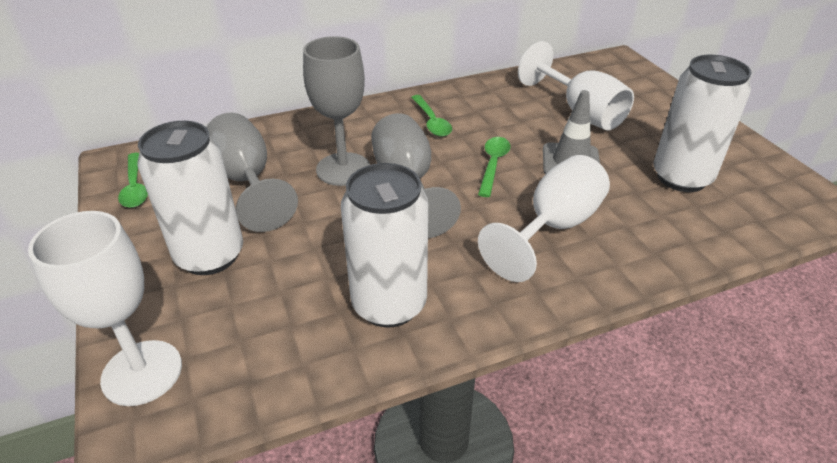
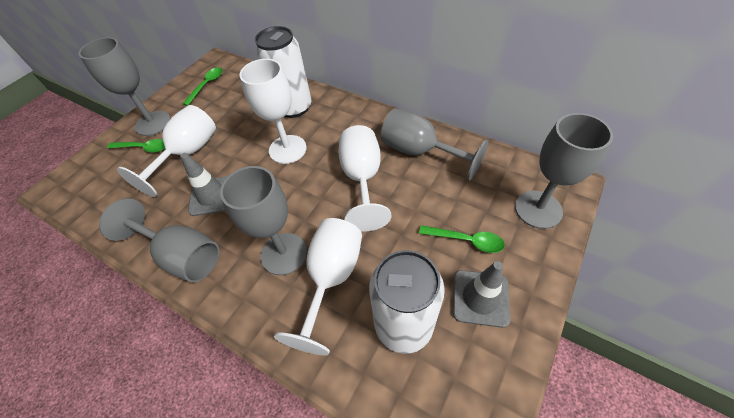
grey goblet: 3 -> 5
grey traffic cone: 1 -> 2
white can: 3 -> 2
white goblet: 3 -> 4

